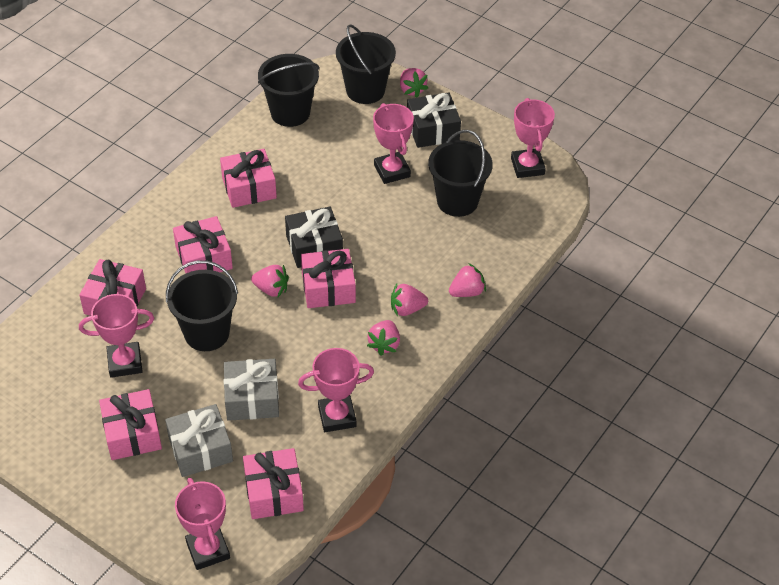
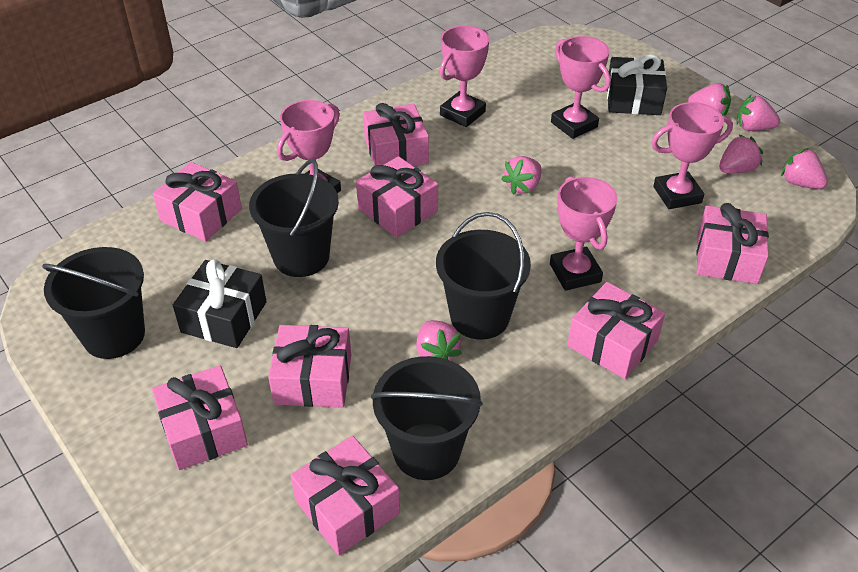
grey gift: 2 -> 0
pink gift: 6 -> 8
pink strawberry: 5 -> 6

